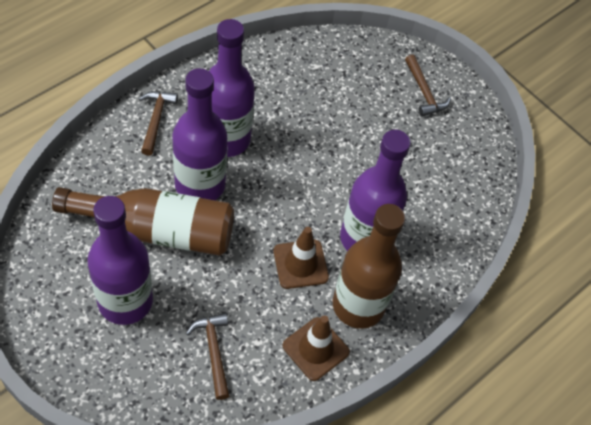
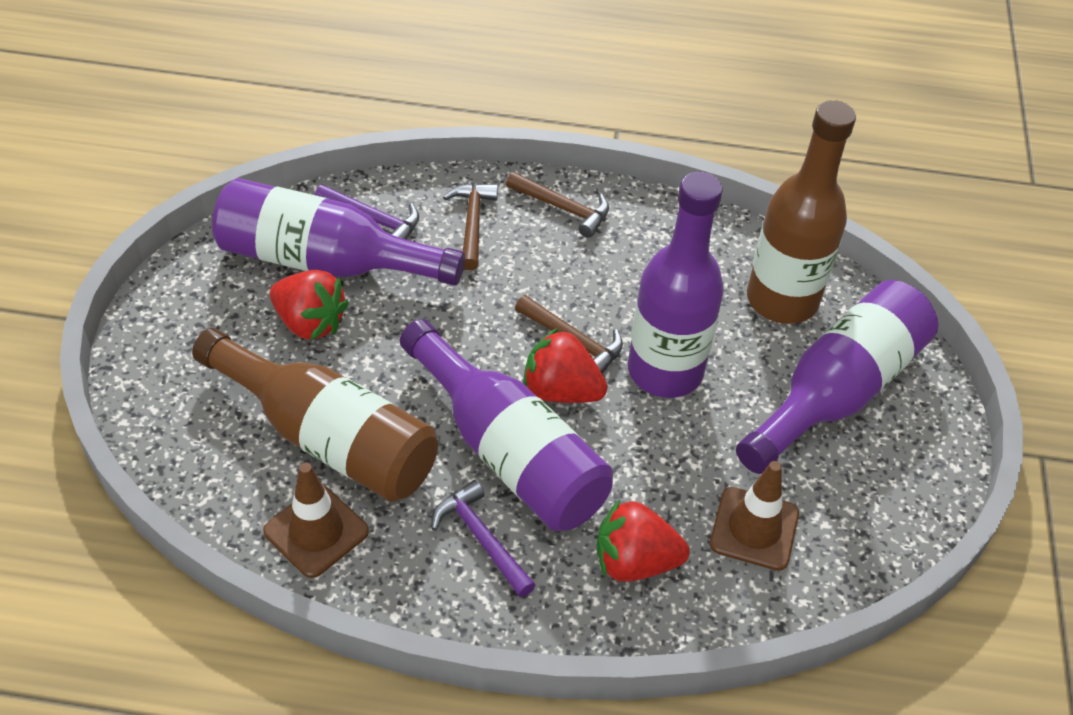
purple hammer: 0 -> 2
red strawberry: 0 -> 3

